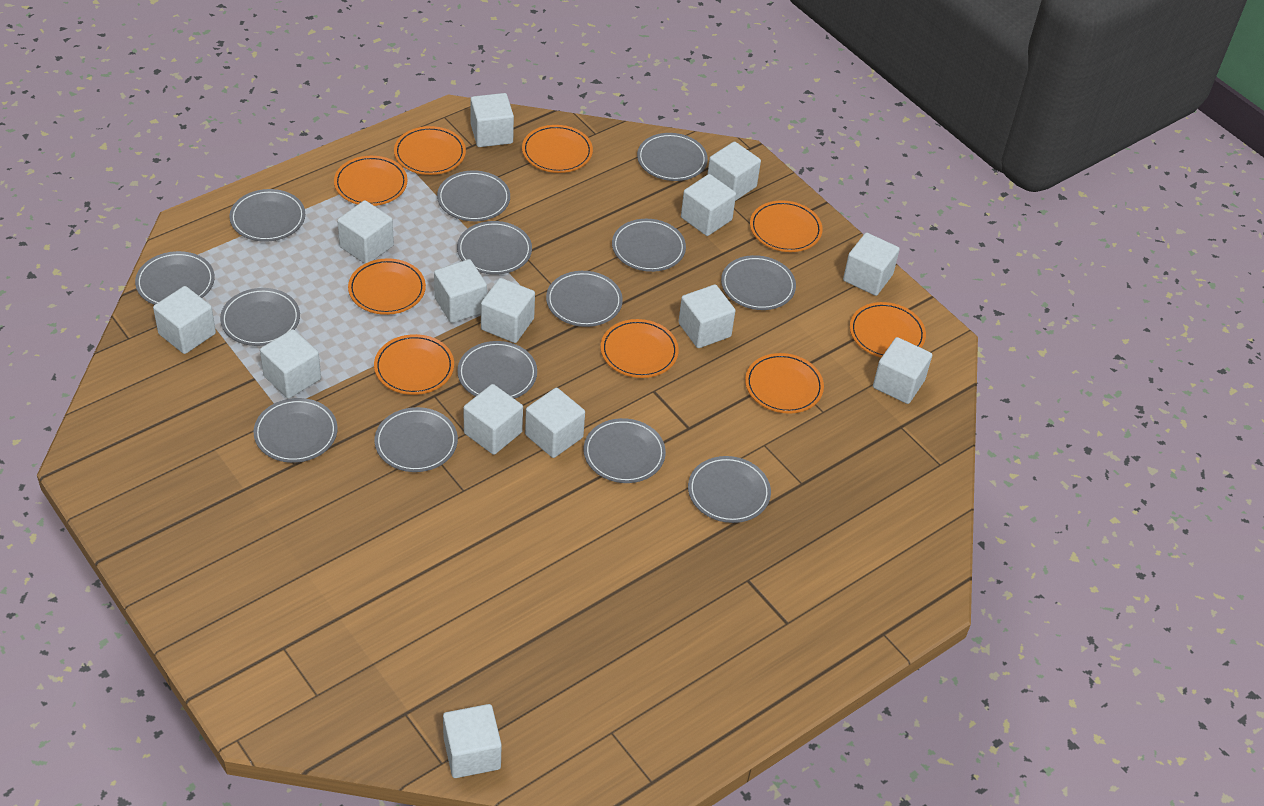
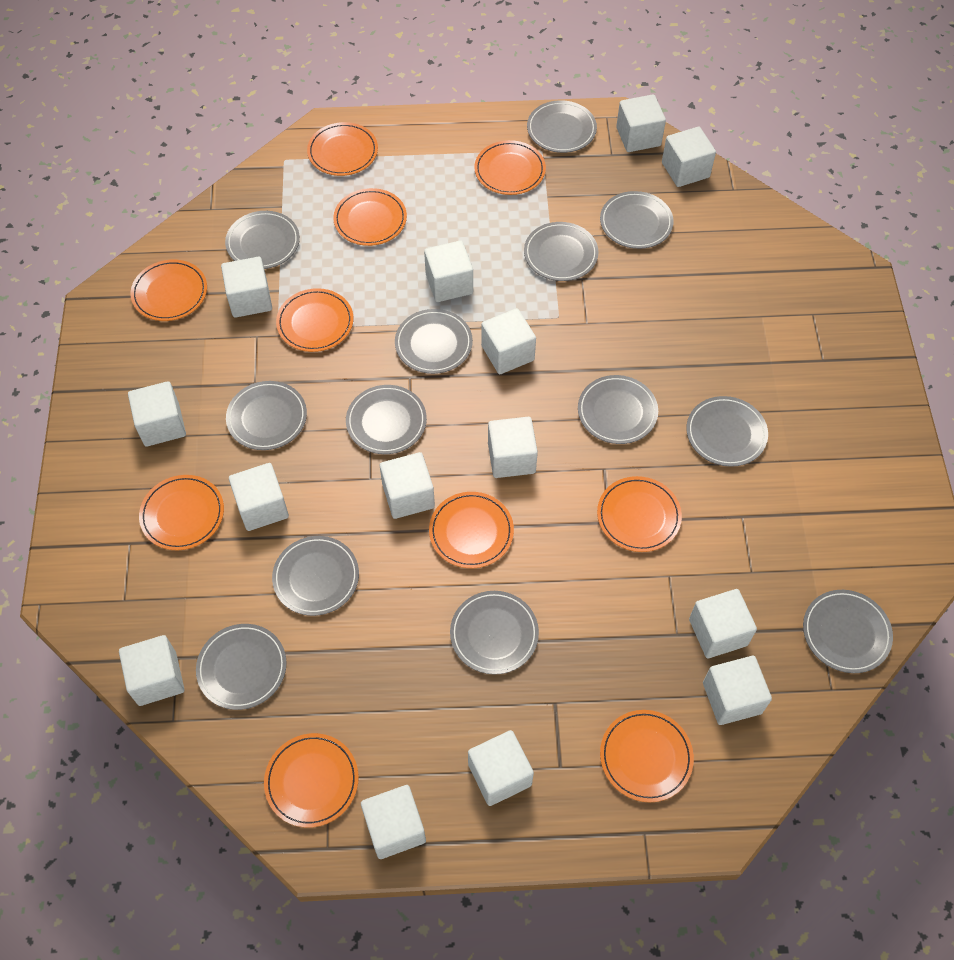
grey plate: 14 -> 13
orange plate: 9 -> 10

